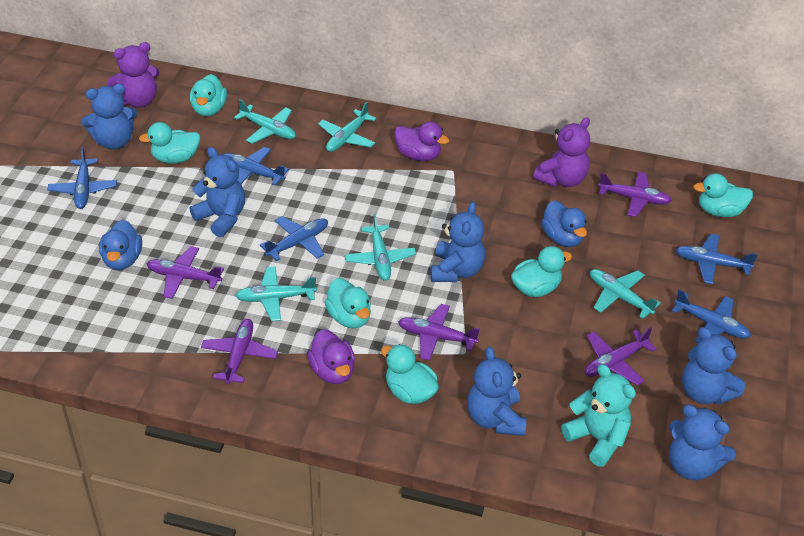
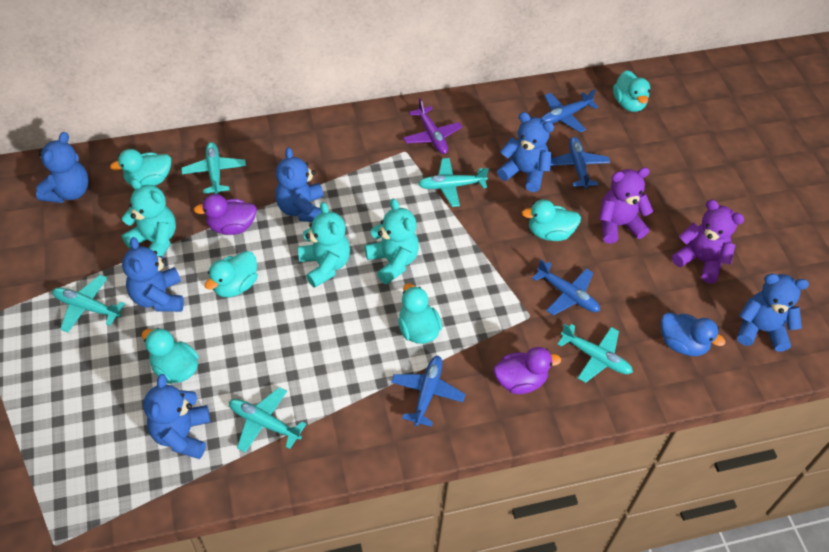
blue duck: 2 -> 1
blue plane: 5 -> 4
purple plane: 5 -> 1
turquoise teddy bear: 1 -> 3

